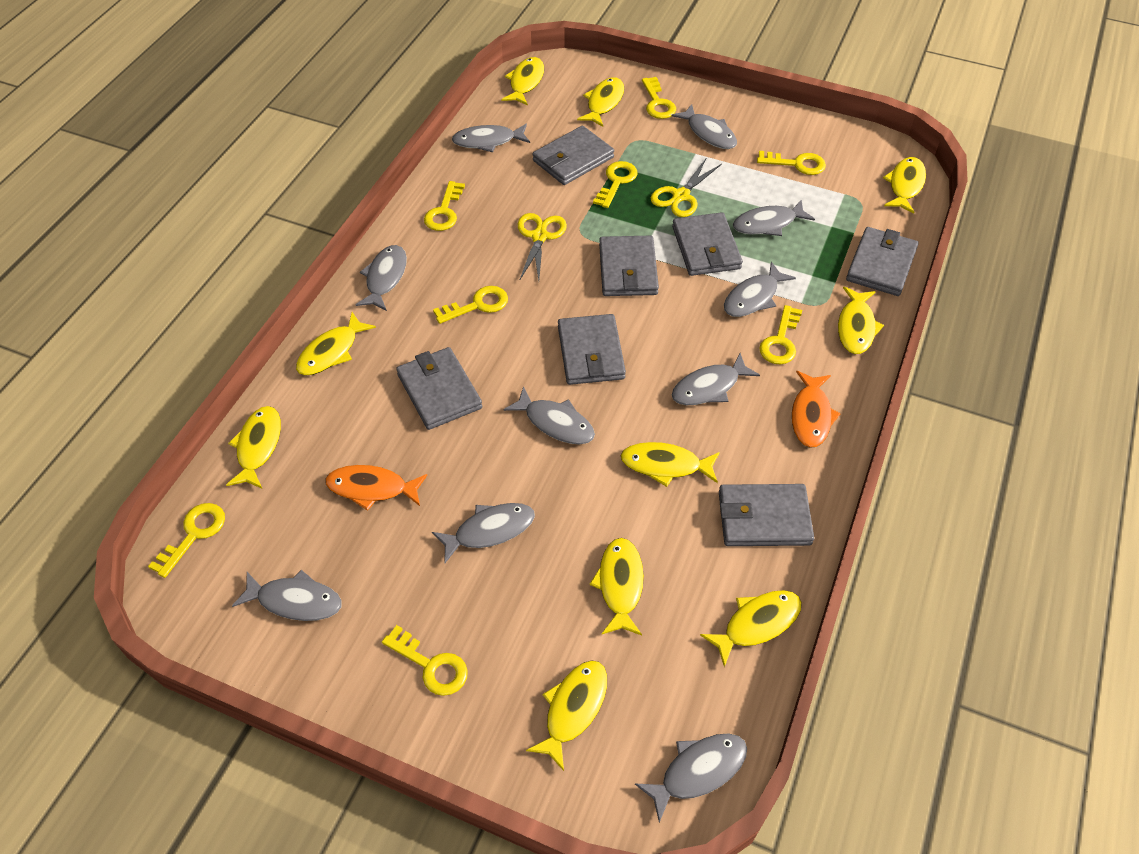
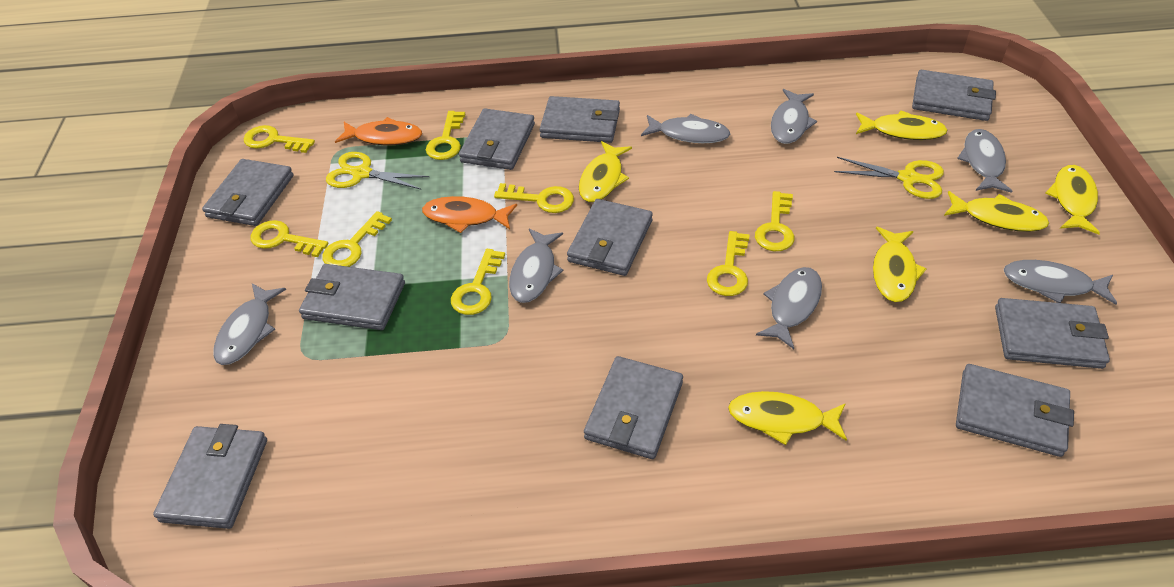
grey fish: 10 -> 7
grey wallet: 7 -> 10
yellow fish: 10 -> 6

